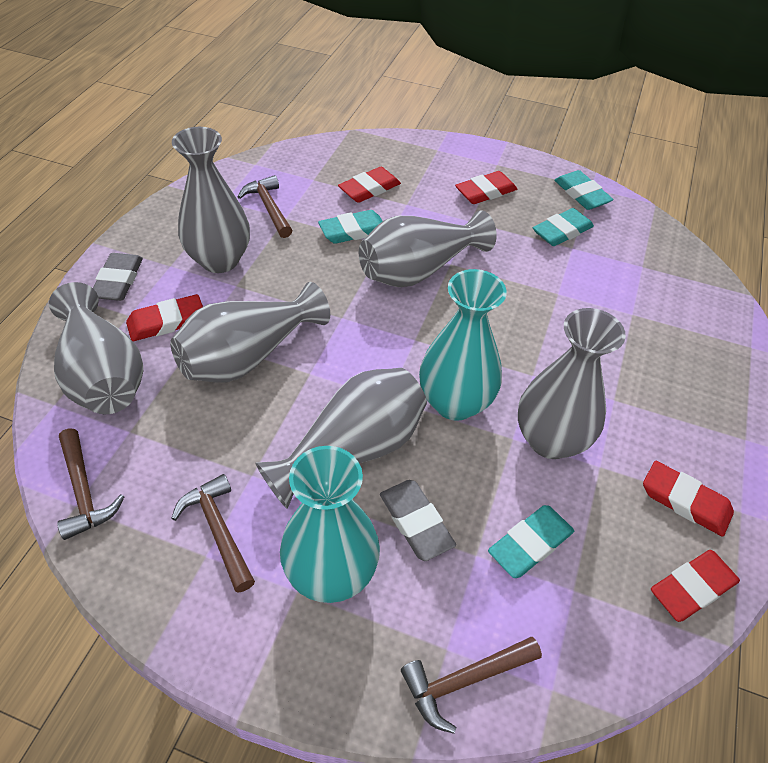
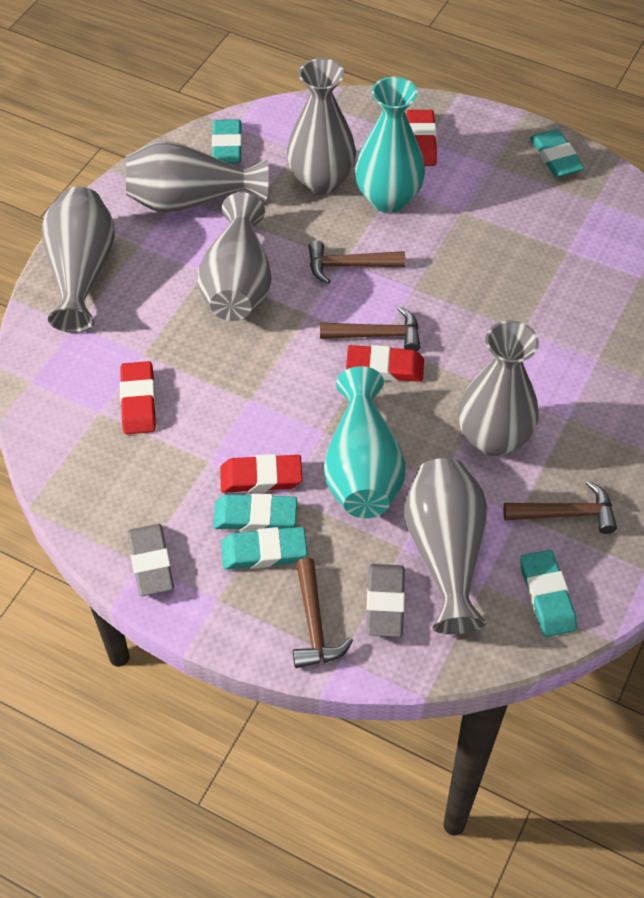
red eraser: 5 -> 4
turquoise eraser: 4 -> 5

